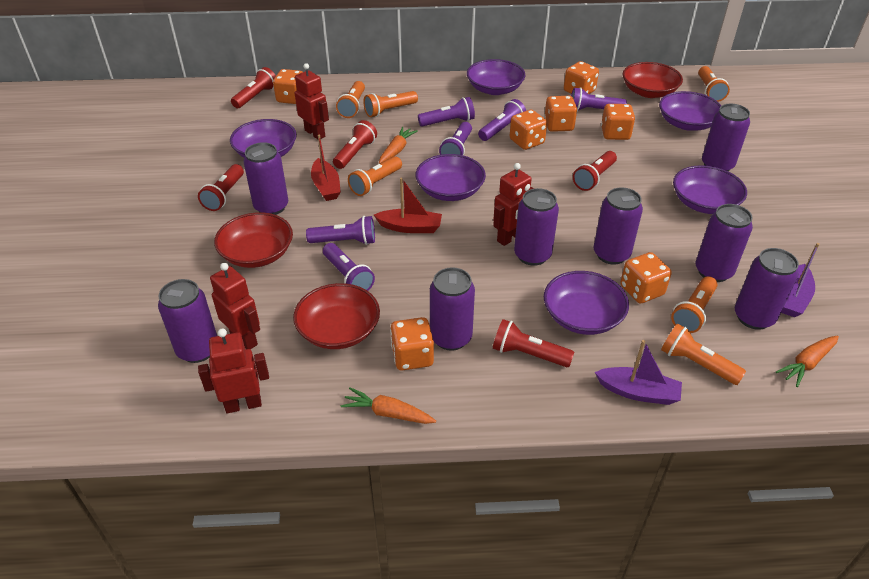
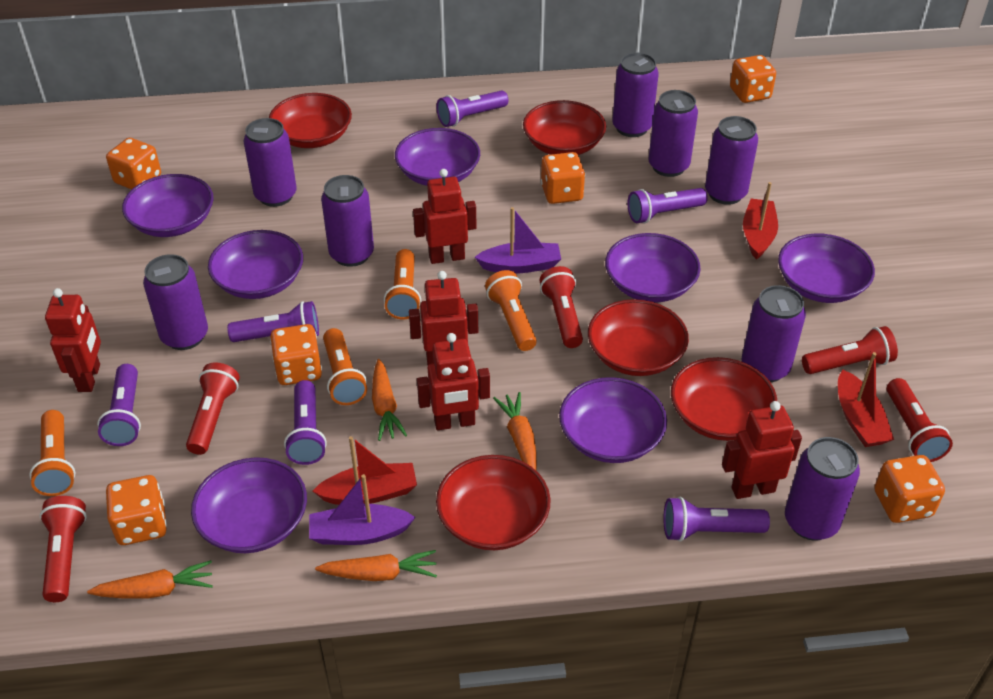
orange carrot: 3 -> 4
orange dice: 7 -> 6
orange flashlight: 6 -> 4
purple bowl: 6 -> 7
red boat: 2 -> 3
red bowl: 3 -> 5
red robot: 4 -> 5

